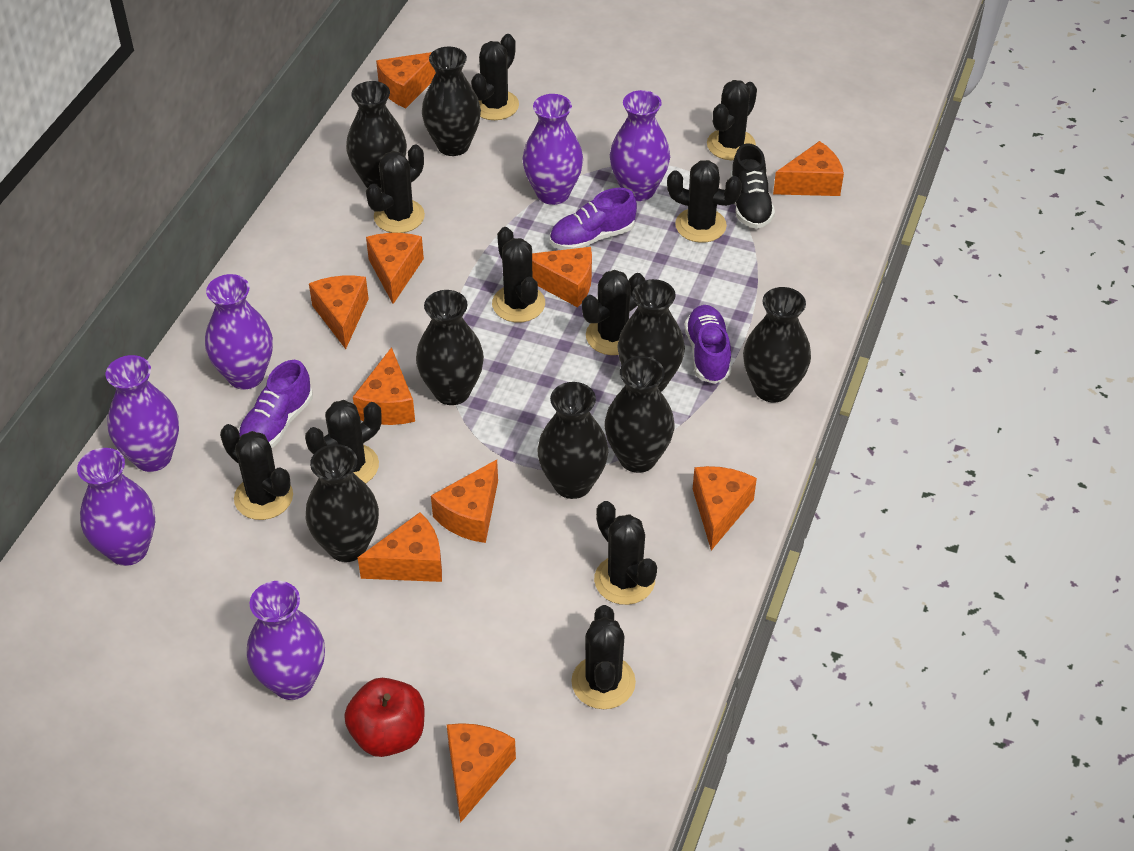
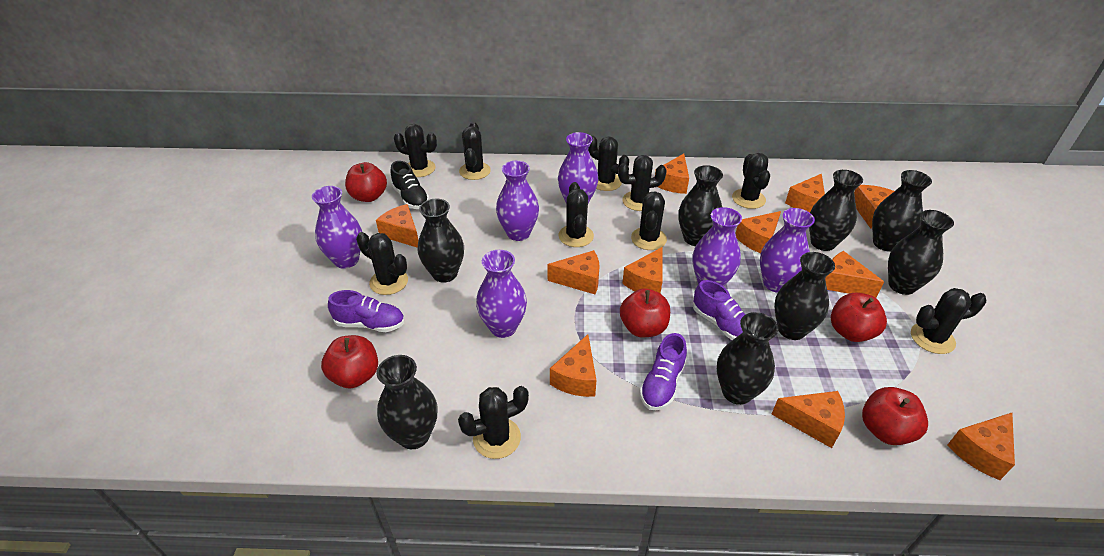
orange cheese: 10 -> 11
red apple: 1 -> 5

